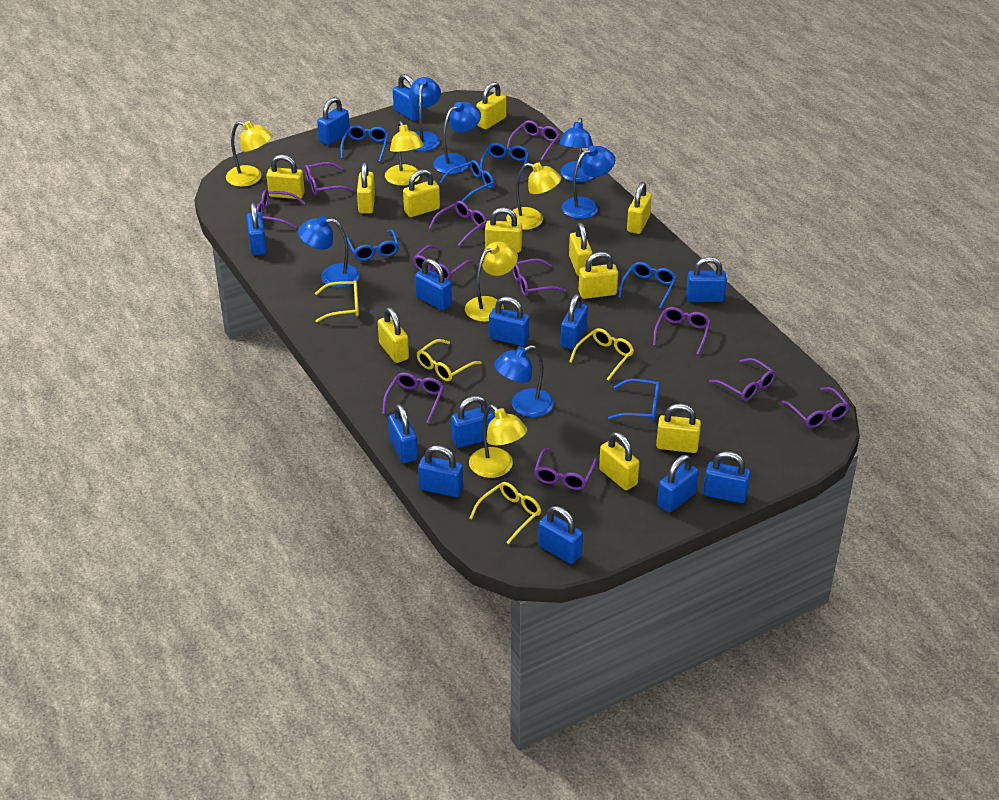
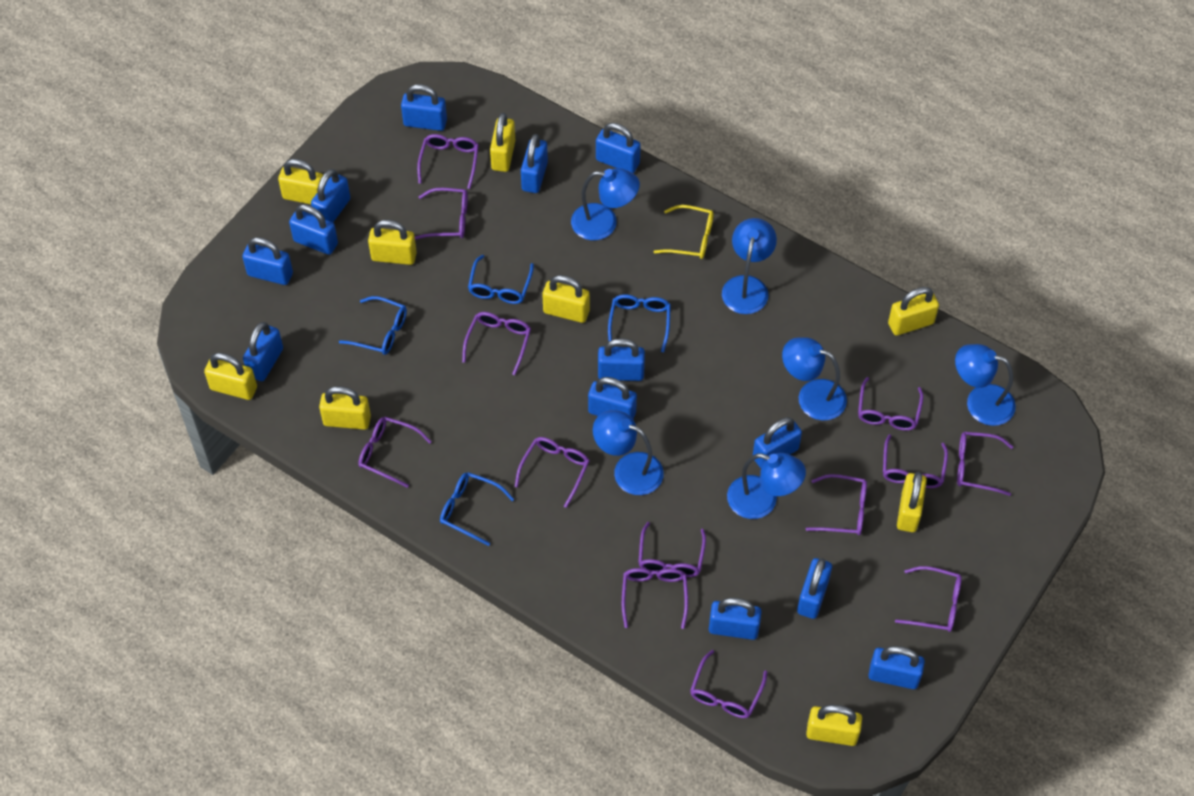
blue glasses: 6 -> 4
purple glasses: 11 -> 13
yellow glasses: 4 -> 1
yellow lamp: 5 -> 0
yellow padlock: 11 -> 9

